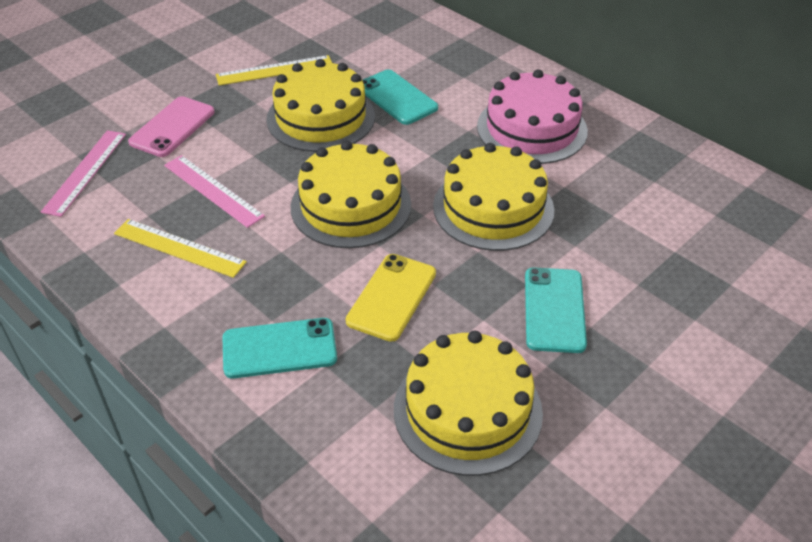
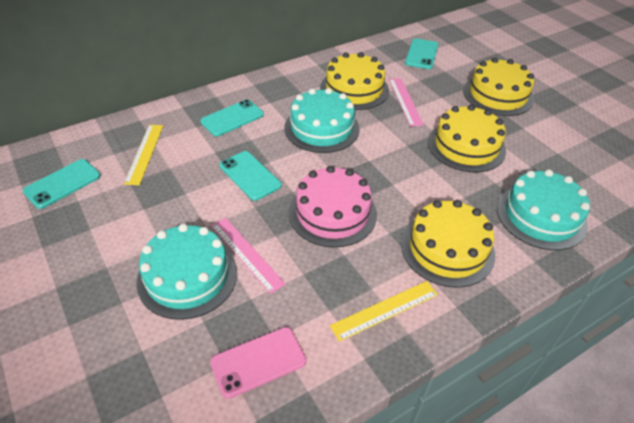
turquoise cake: 0 -> 3
turquoise phone: 3 -> 4
yellow phone: 1 -> 0

